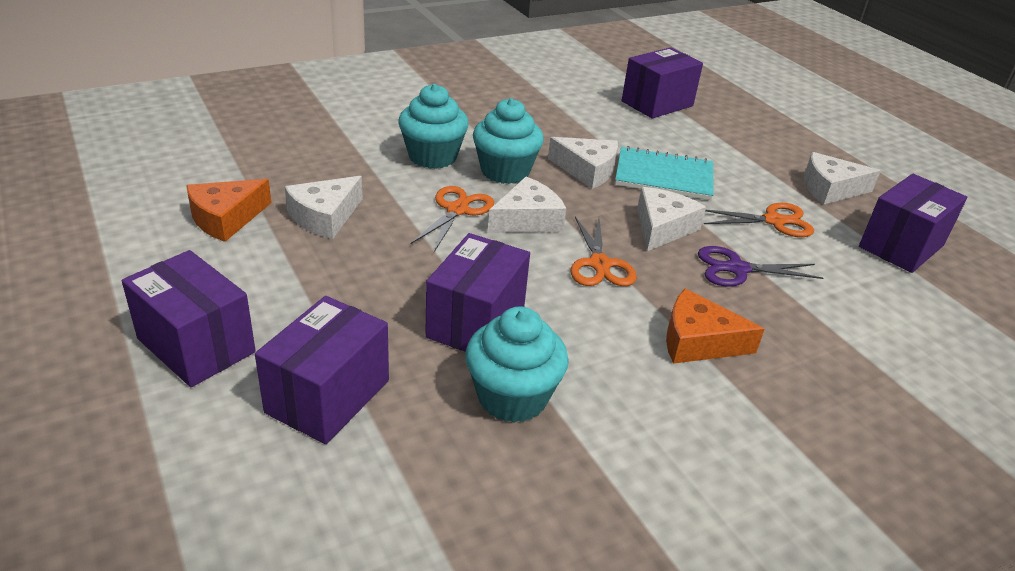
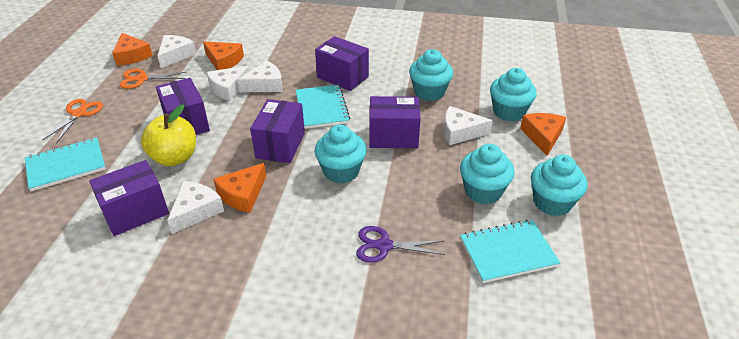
orange cheese: 2 -> 4
orange scissors: 3 -> 2
turquoise cupcake: 3 -> 5
turquoise notebook: 1 -> 3
yellow apple: 0 -> 1

